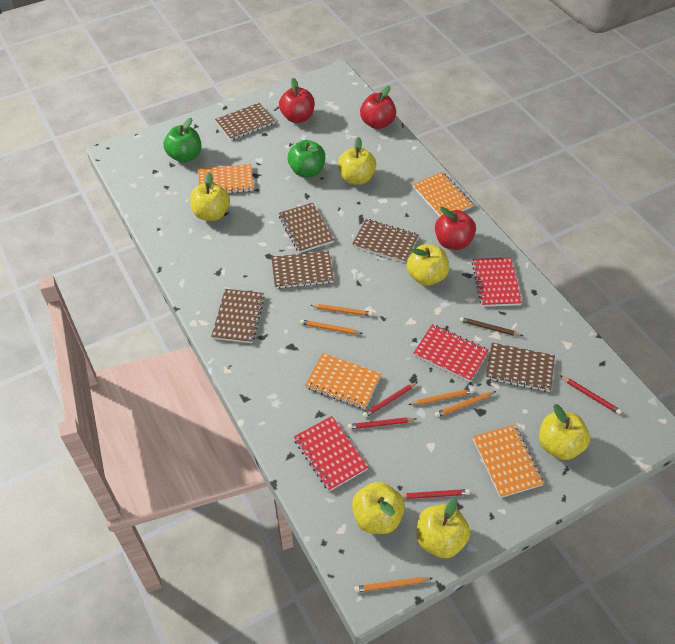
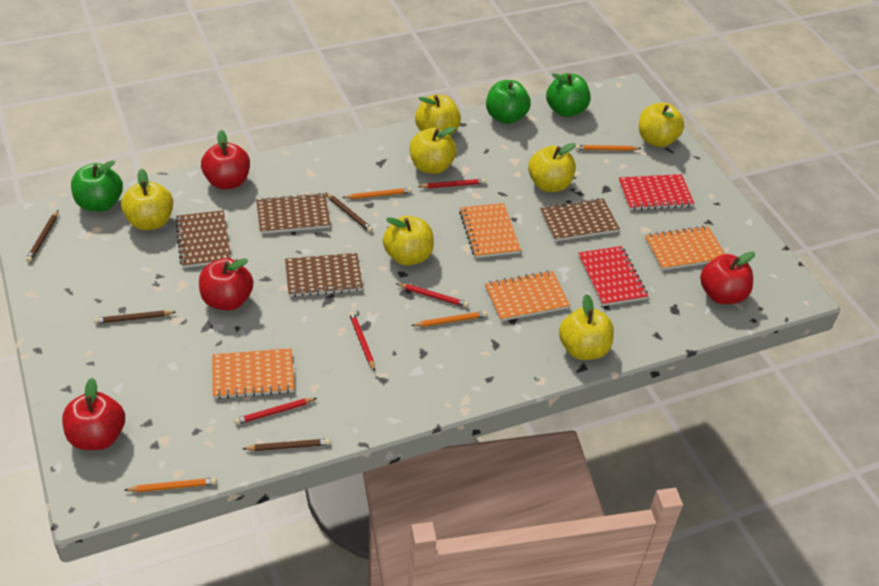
brown notebook: 6 -> 4
brown pencil: 1 -> 4
green apple: 2 -> 3
orange pencil: 5 -> 4
red apple: 3 -> 4
red notebook: 3 -> 2
yellow apple: 6 -> 7

